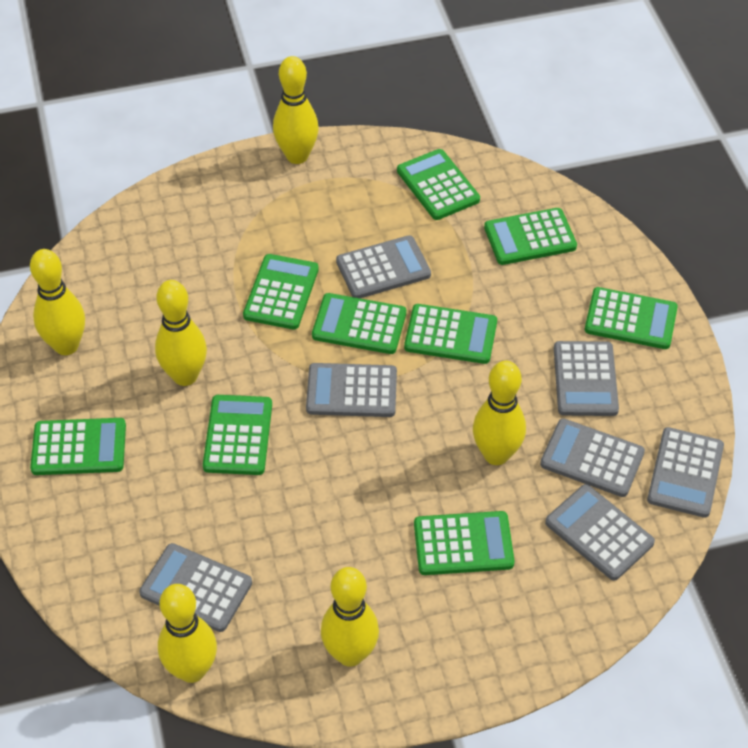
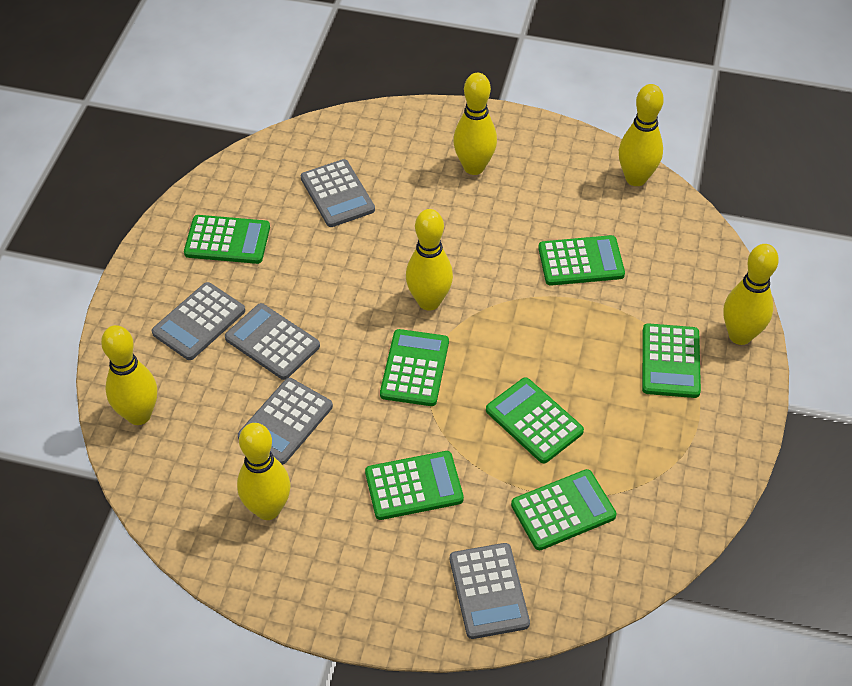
green calculator: 9 -> 7
grey calculator: 7 -> 5

